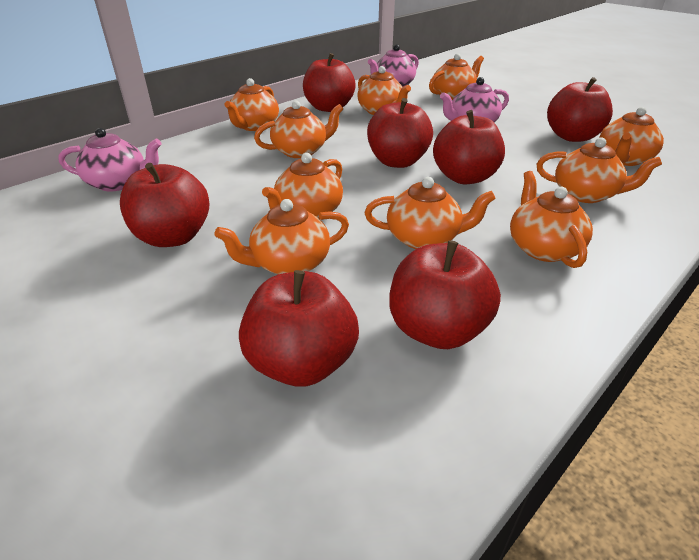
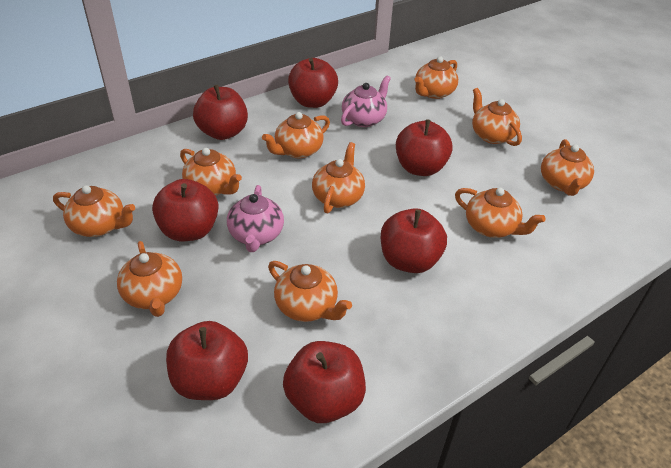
pink teapot: 3 -> 2

